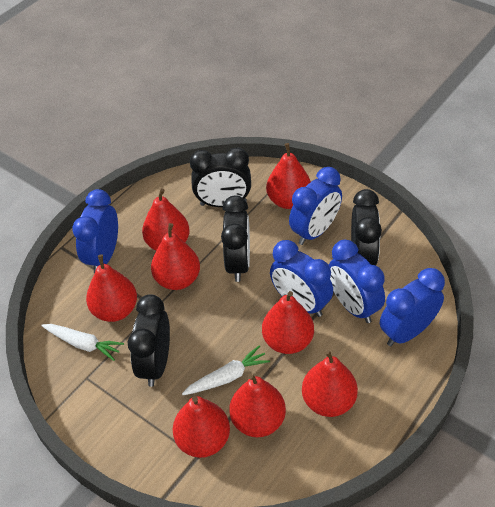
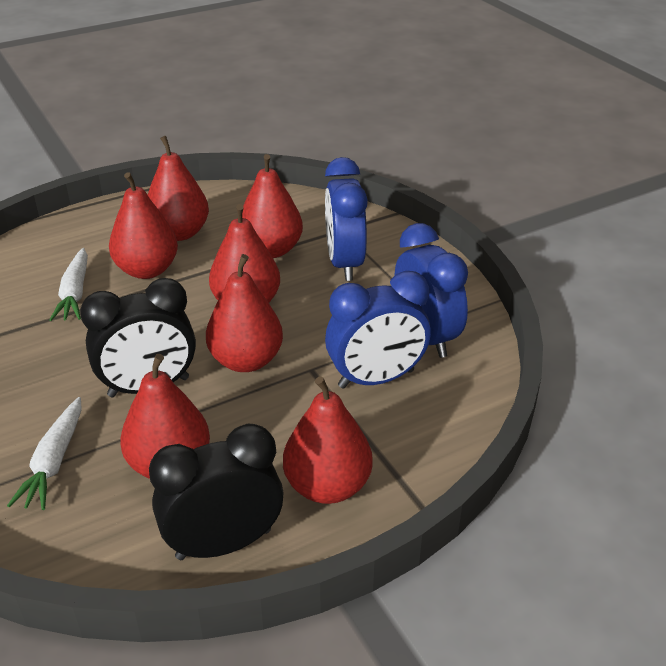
black clock: 4 -> 2
blue clock: 5 -> 3
red pear: 8 -> 7

